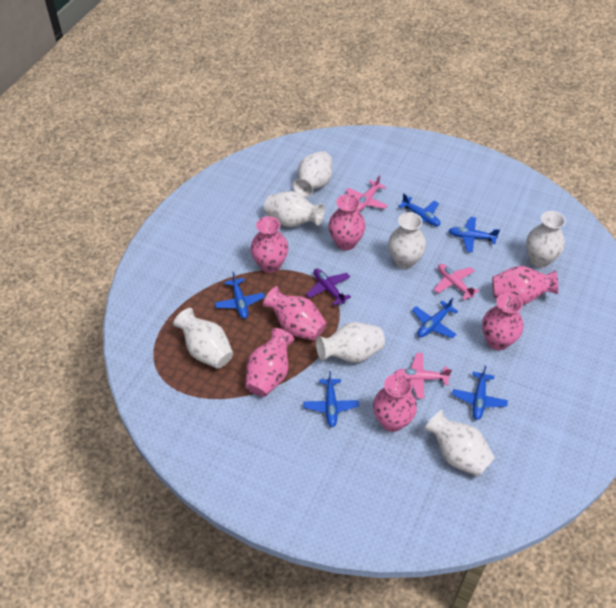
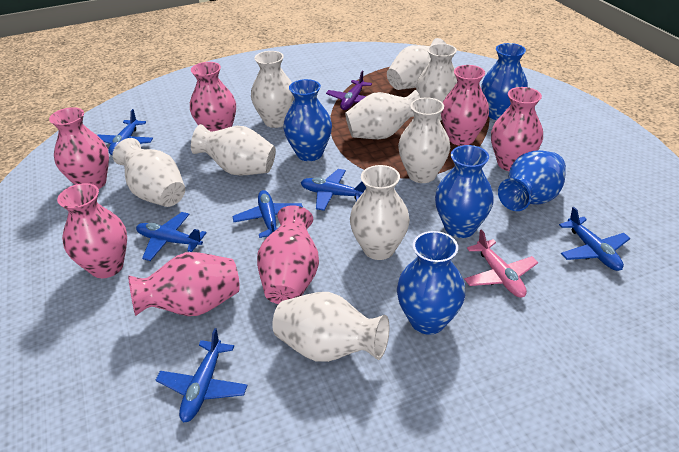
blue vase: 0 -> 5
pink plane: 3 -> 1
white vase: 7 -> 9

